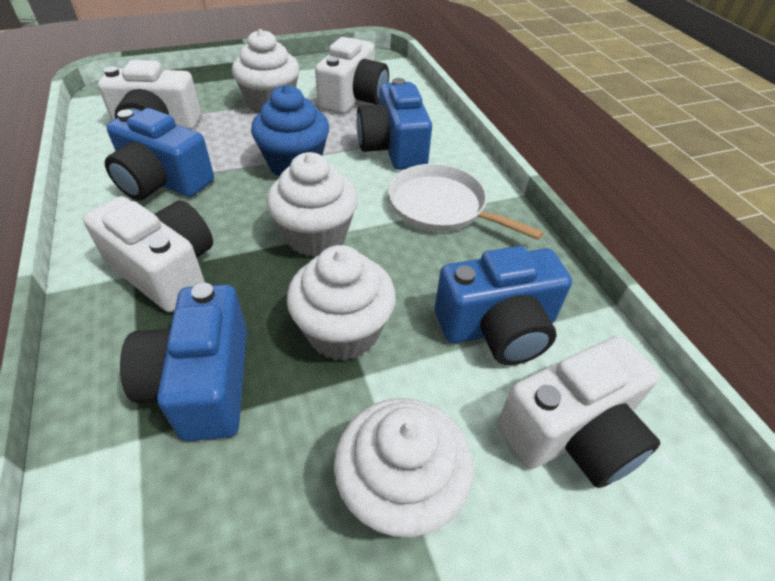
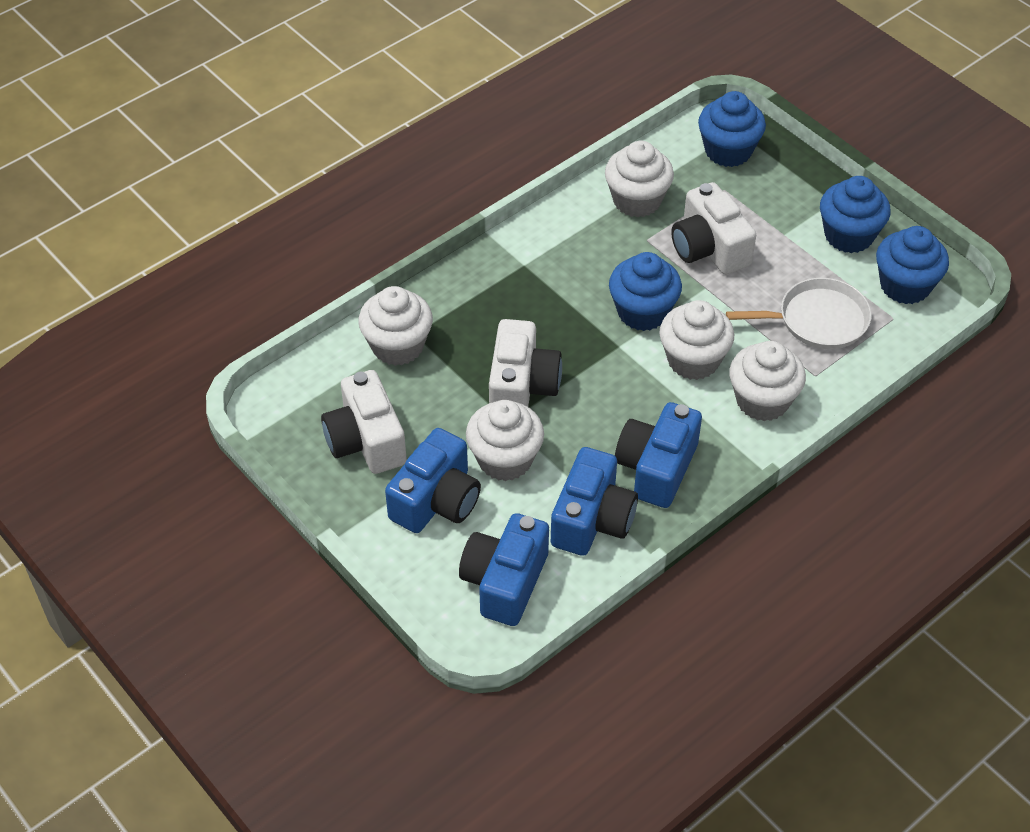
blue cupcake: 1 -> 4
white camera: 4 -> 3
white cupcake: 4 -> 5

